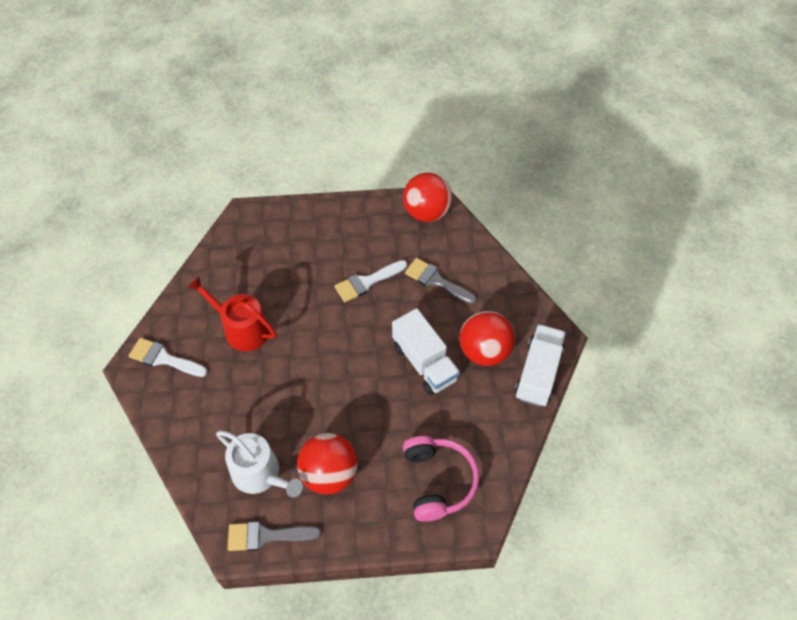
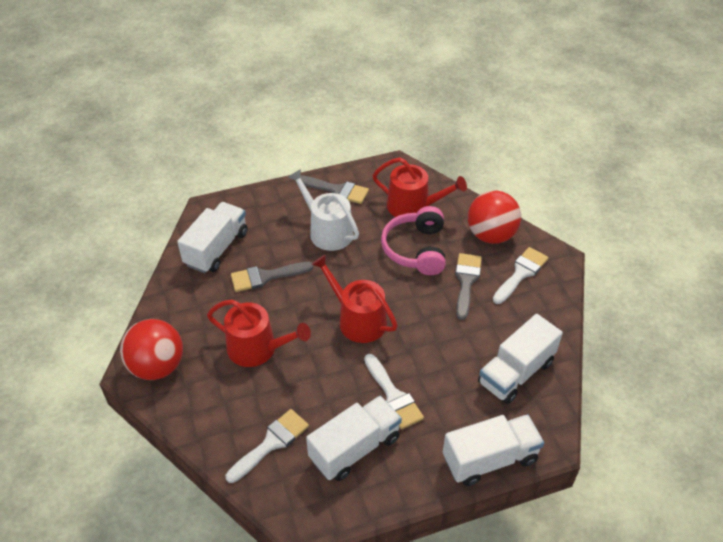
grey brush: 2 -> 3
red ball: 3 -> 2
red watering can: 1 -> 3
white brush: 2 -> 3
white truck: 2 -> 4

